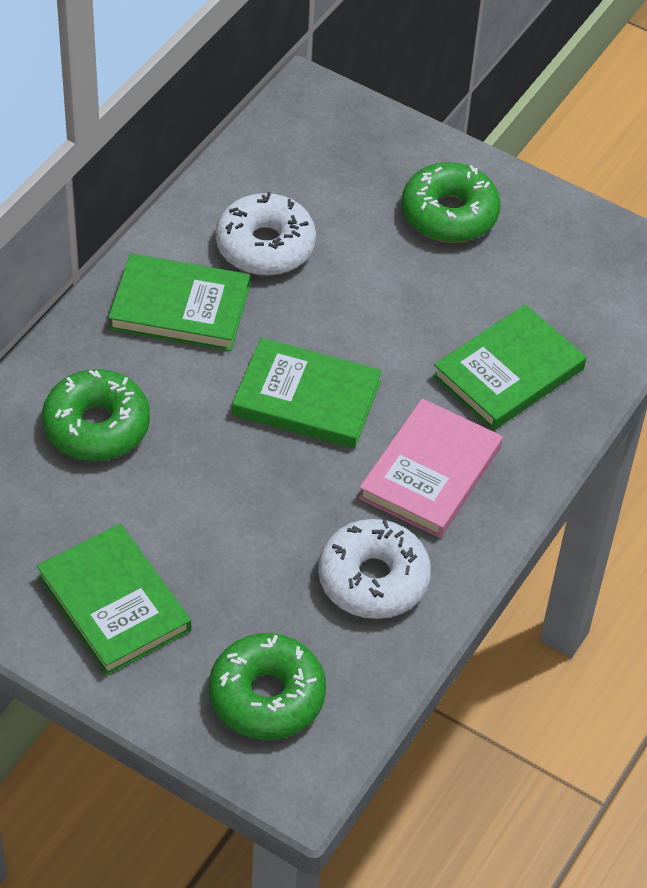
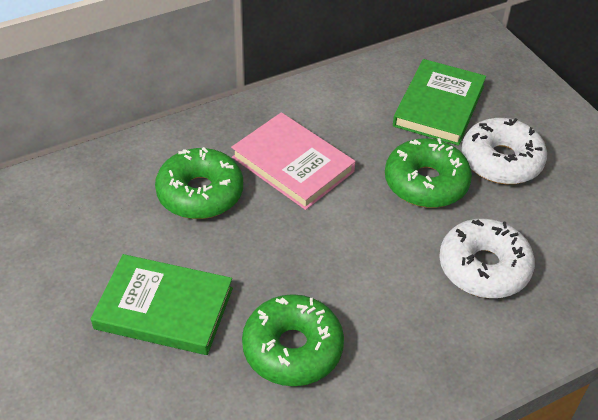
green book: 4 -> 2

